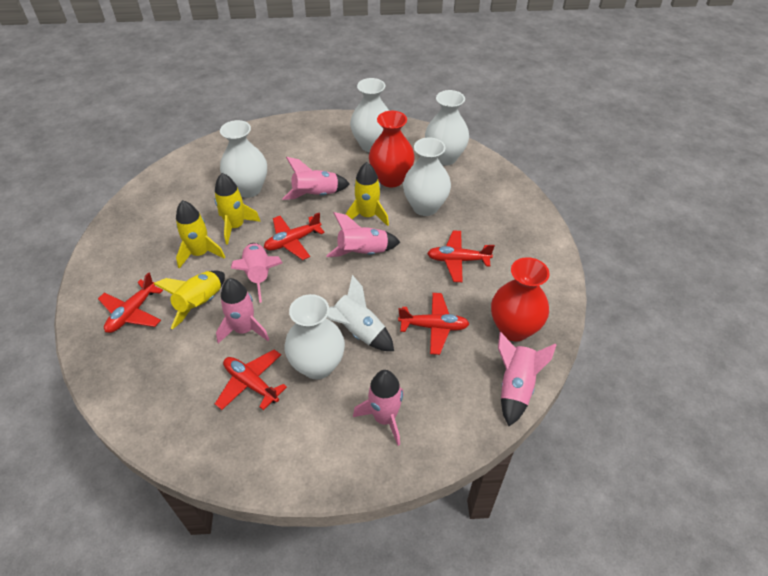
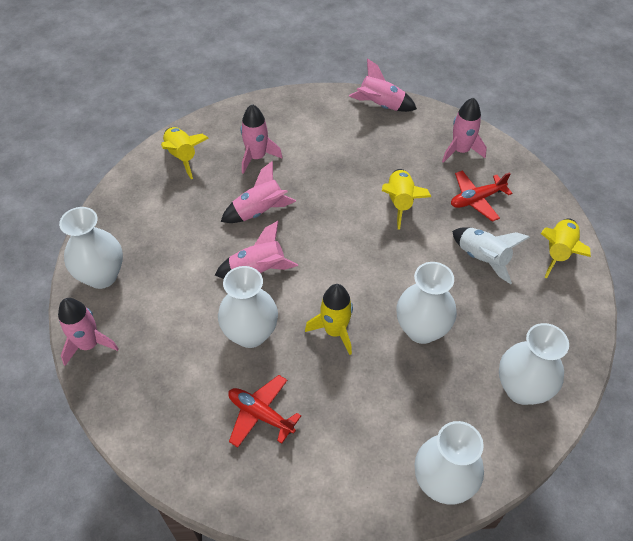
red plane: 5 -> 2
red vase: 2 -> 0

